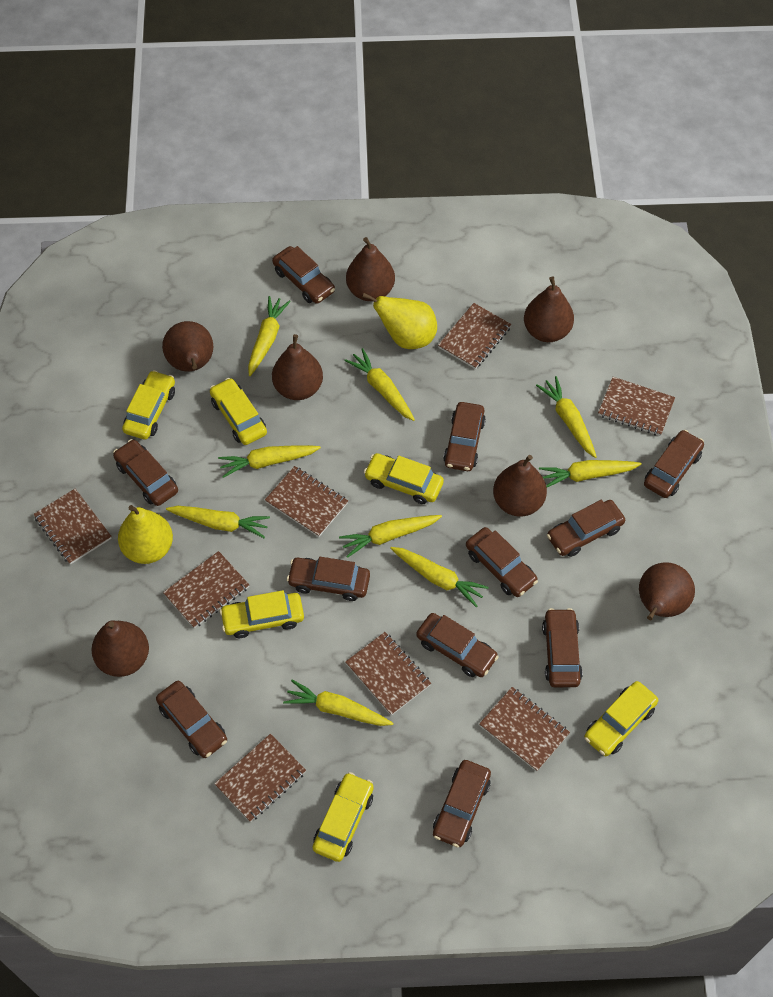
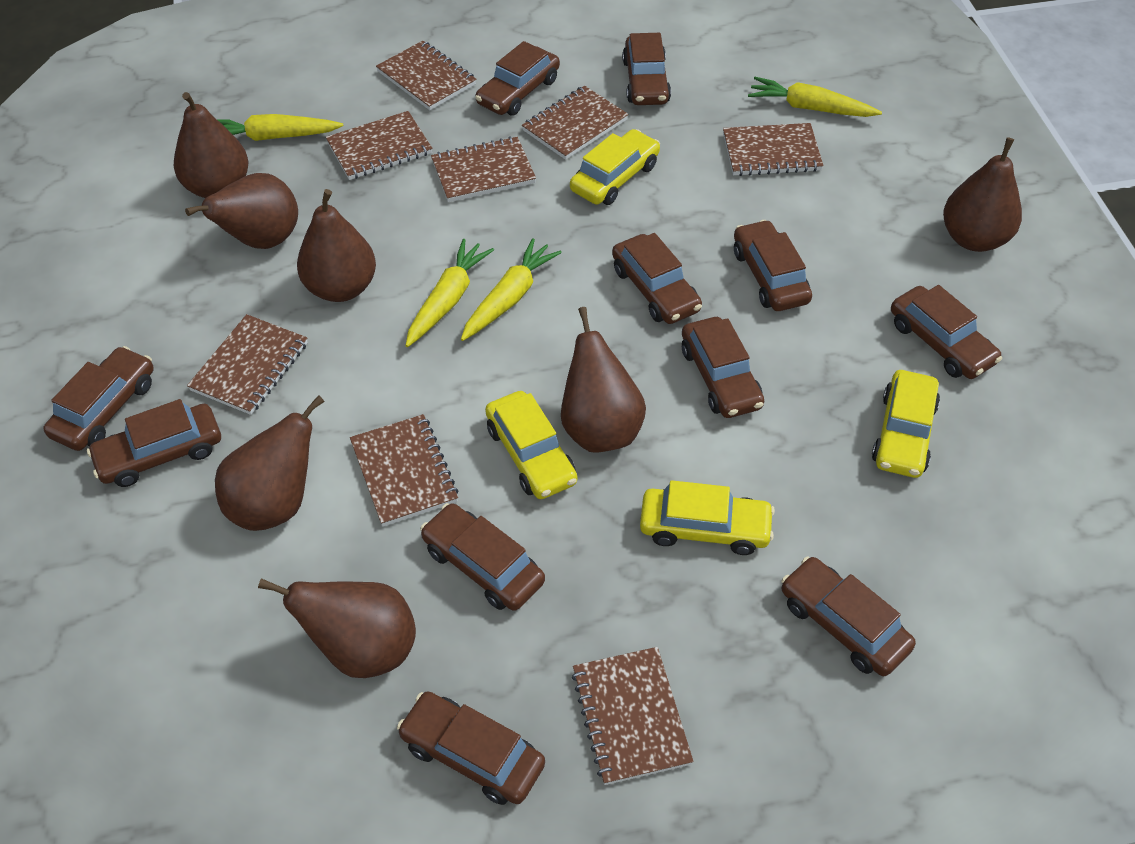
yellow car: 6 -> 4
yellow carrot: 9 -> 4
yellow pear: 2 -> 0

